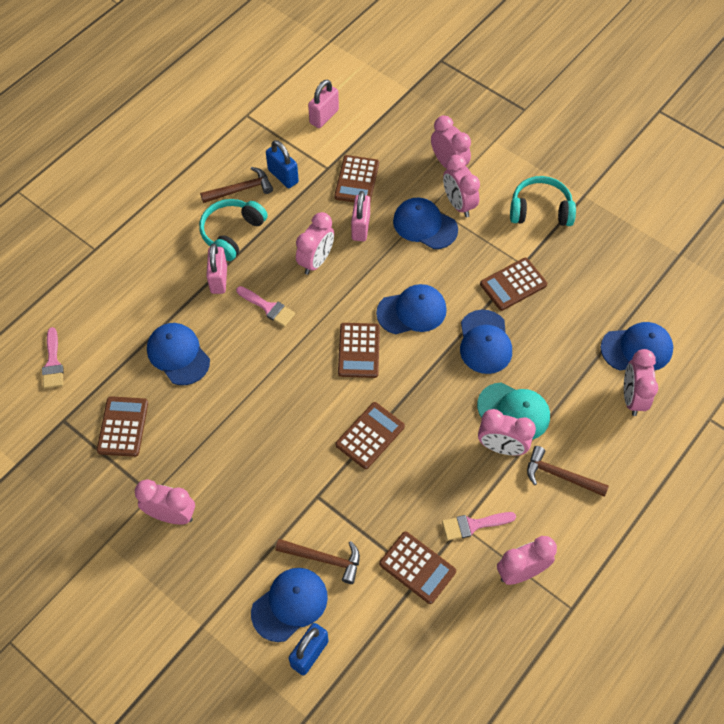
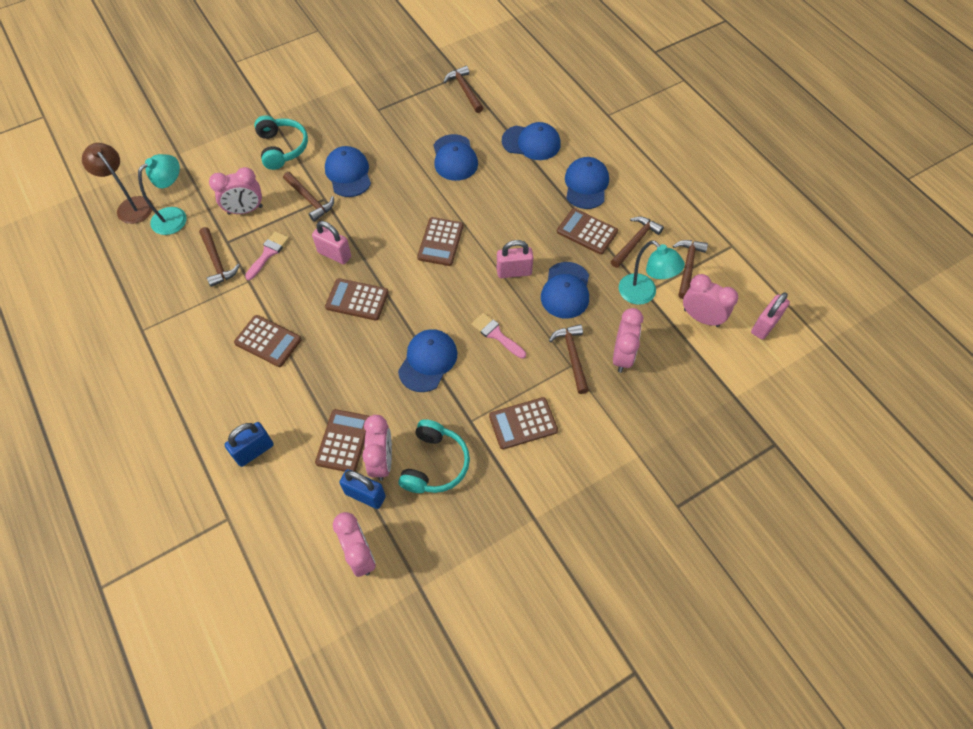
brown hammer: 3 -> 6
brown lamp: 0 -> 1
pink brush: 3 -> 2
pink clock: 7 -> 5
turquoise cap: 1 -> 0
turquoise lamp: 0 -> 2

